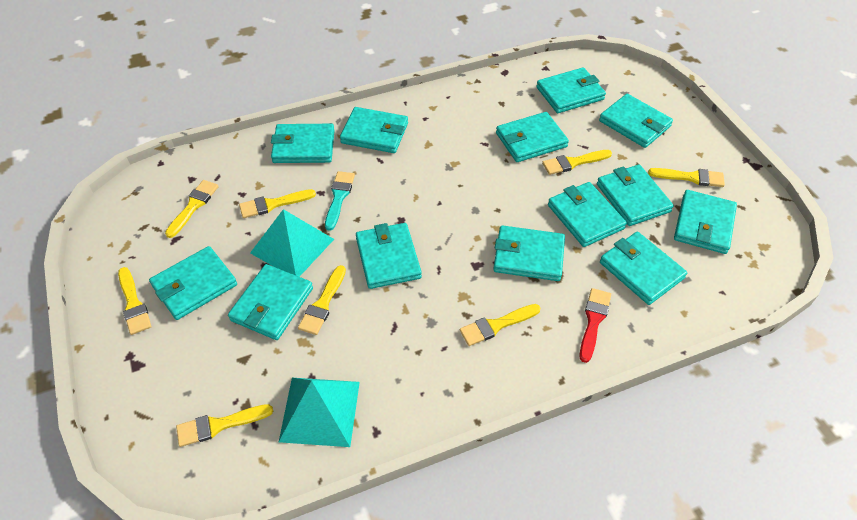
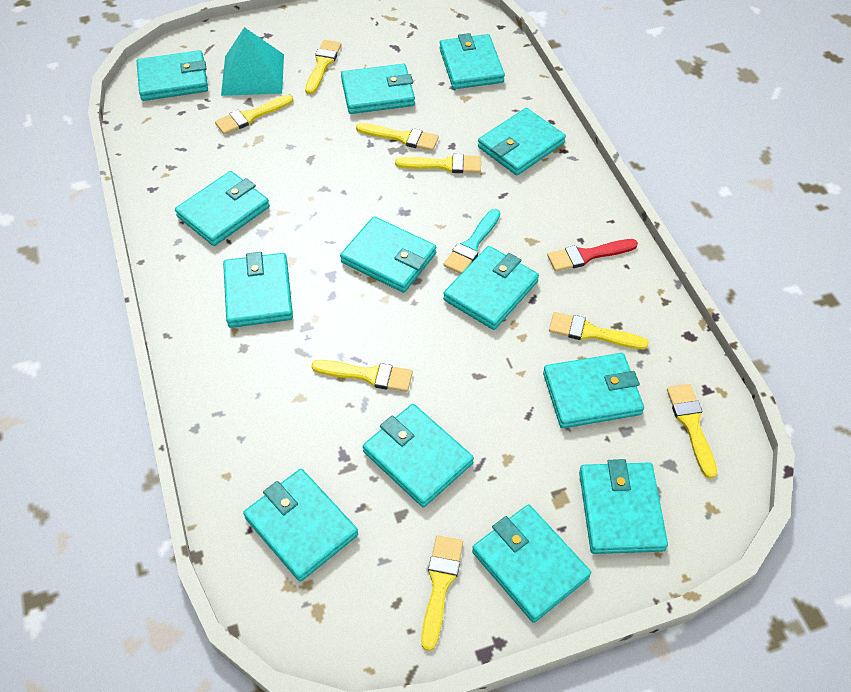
turquoise pyramid: 2 -> 1

